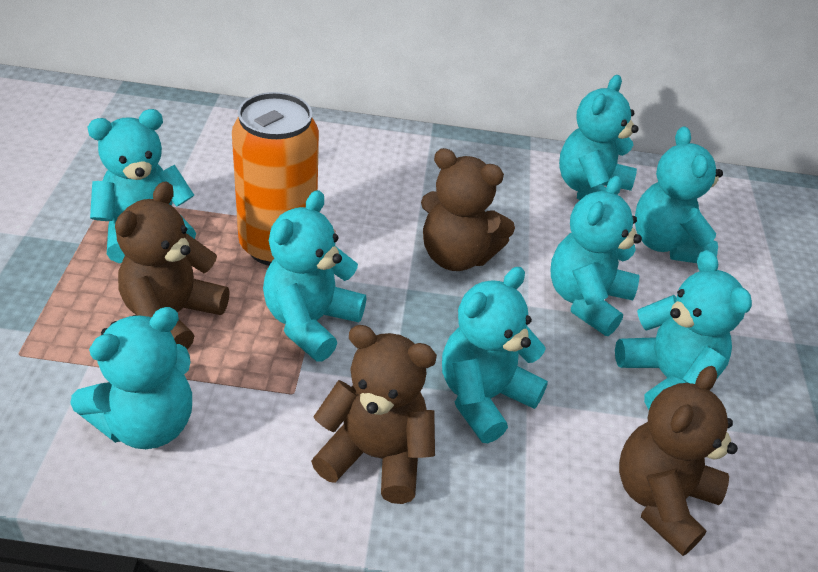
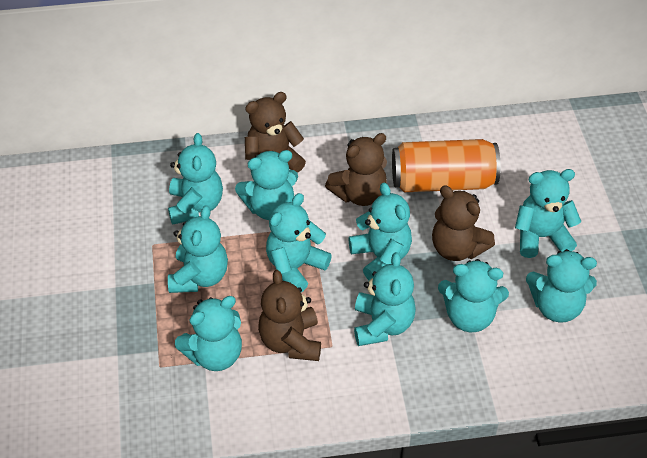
turquoise teddy bear: 8 -> 10

